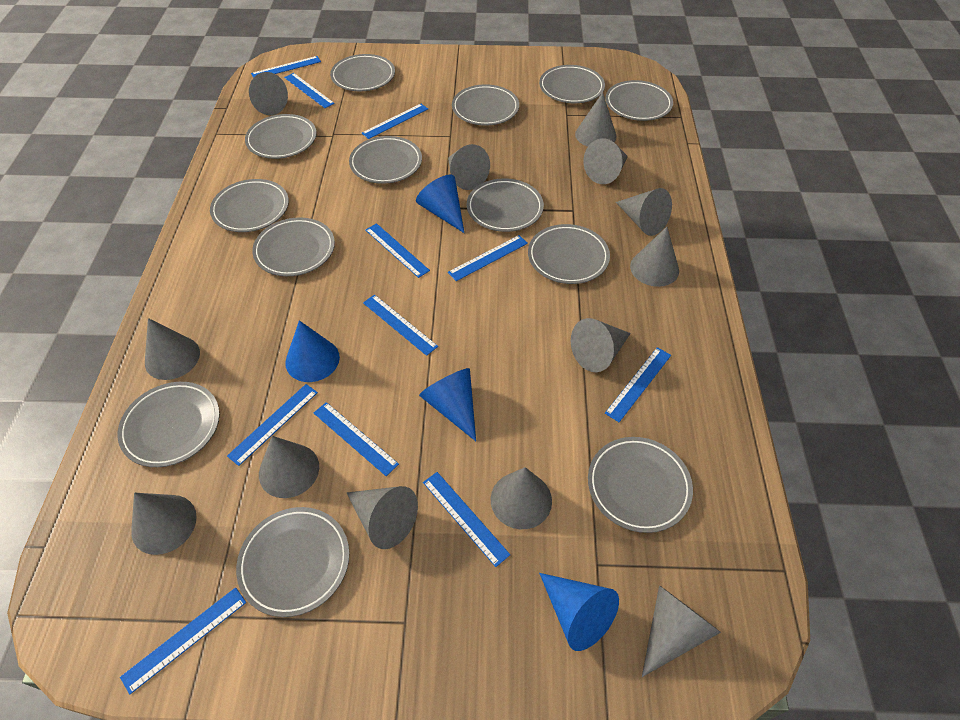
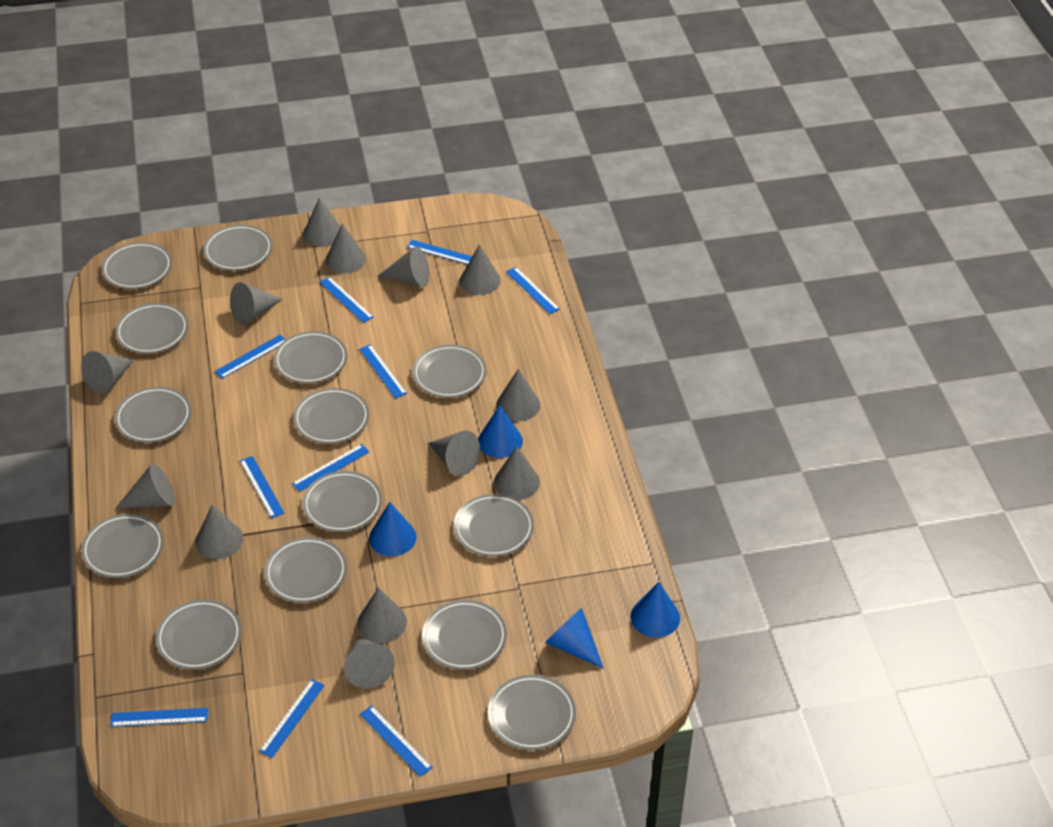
blue ruler: 11 -> 10
grey plate: 13 -> 14

